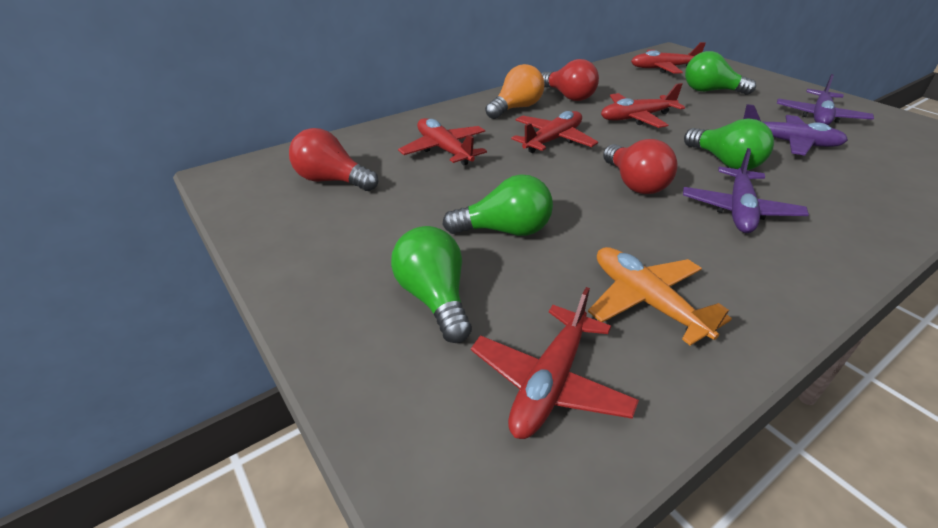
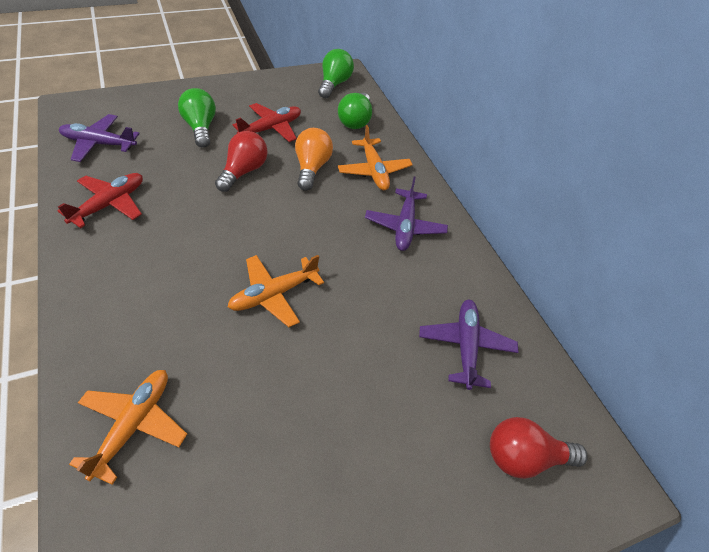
green light bulb: 4 -> 3
orange plane: 1 -> 3
red light bulb: 3 -> 2
red plane: 5 -> 2

